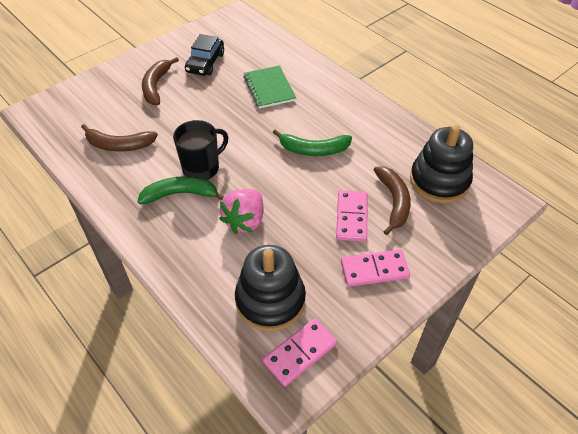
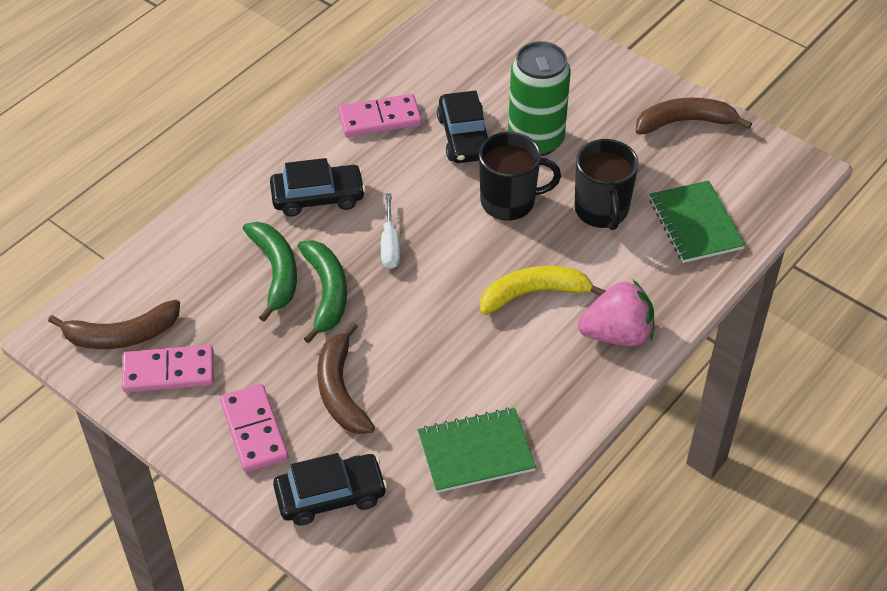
black car: 1 -> 3
black mug: 1 -> 2
black stacking toy: 2 -> 0
green can: 0 -> 1
green notebook: 1 -> 2
white screwdriver: 0 -> 1
yellow banana: 0 -> 1

